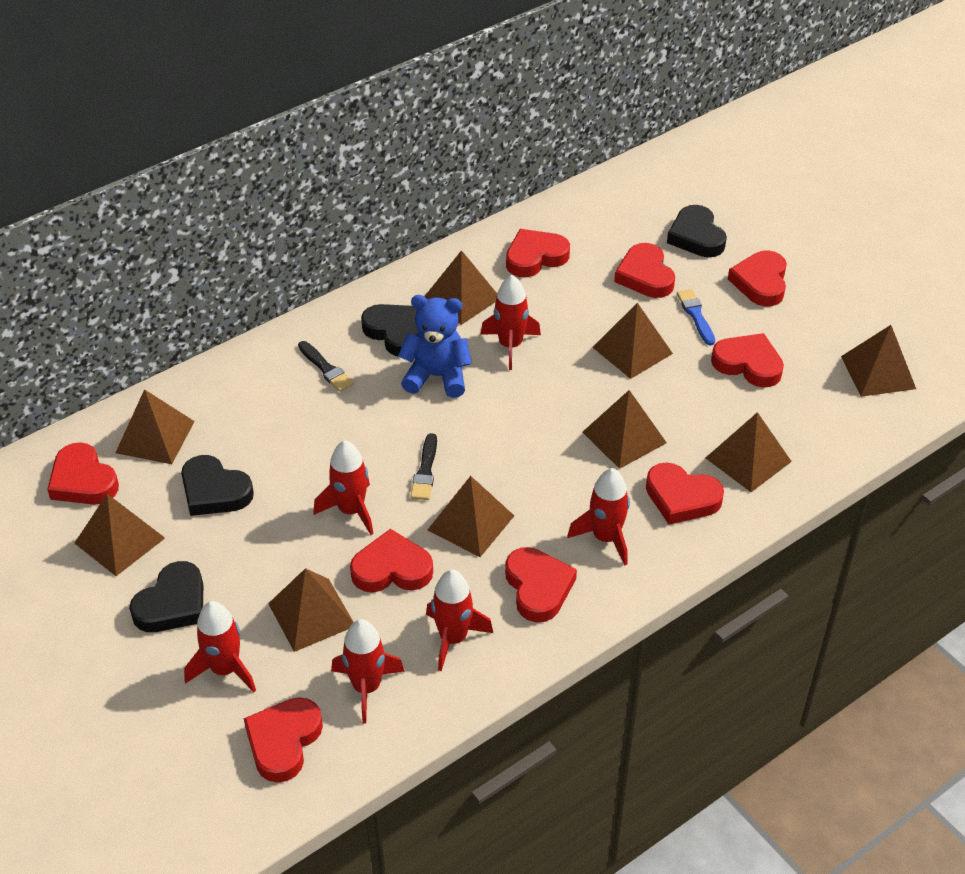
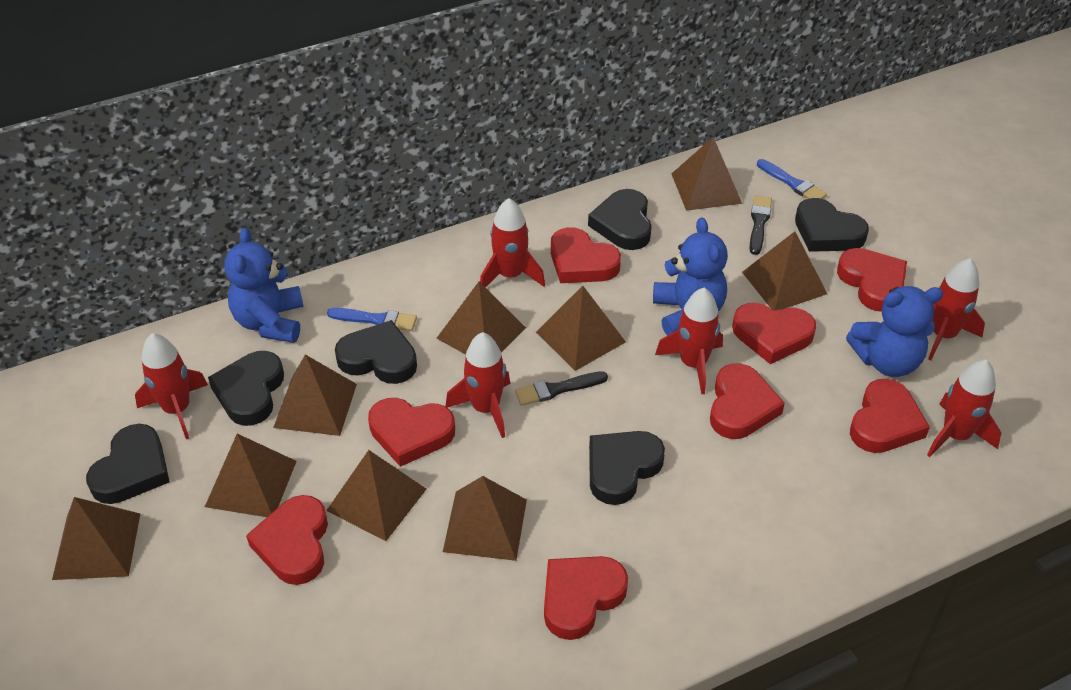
black heart: 4 -> 6
blue brush: 1 -> 2
blue teddy bear: 1 -> 3
red heart: 9 -> 8

